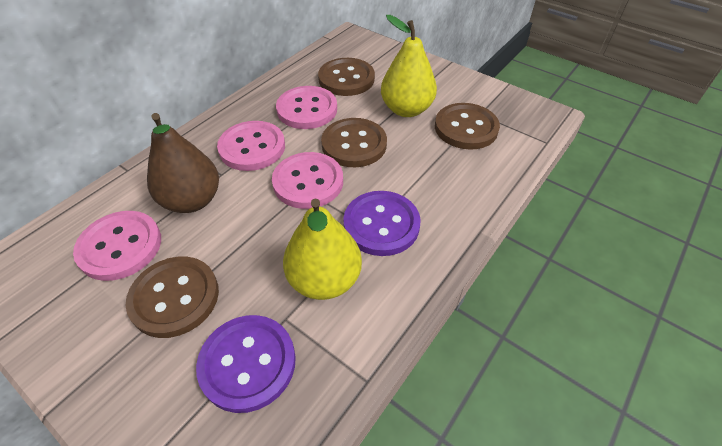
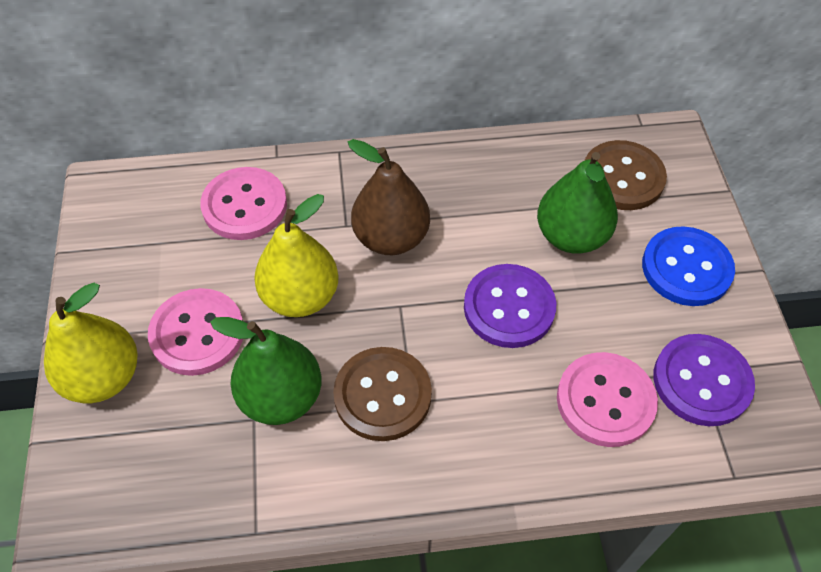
blue button: 0 -> 1
brown button: 4 -> 2
green pear: 0 -> 2
pink button: 4 -> 3

